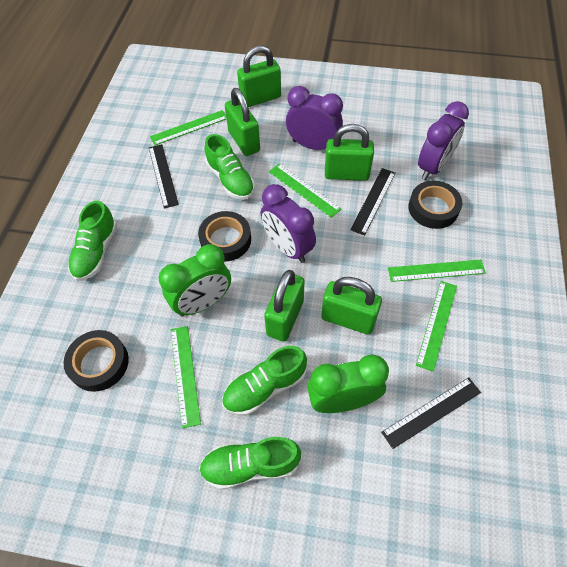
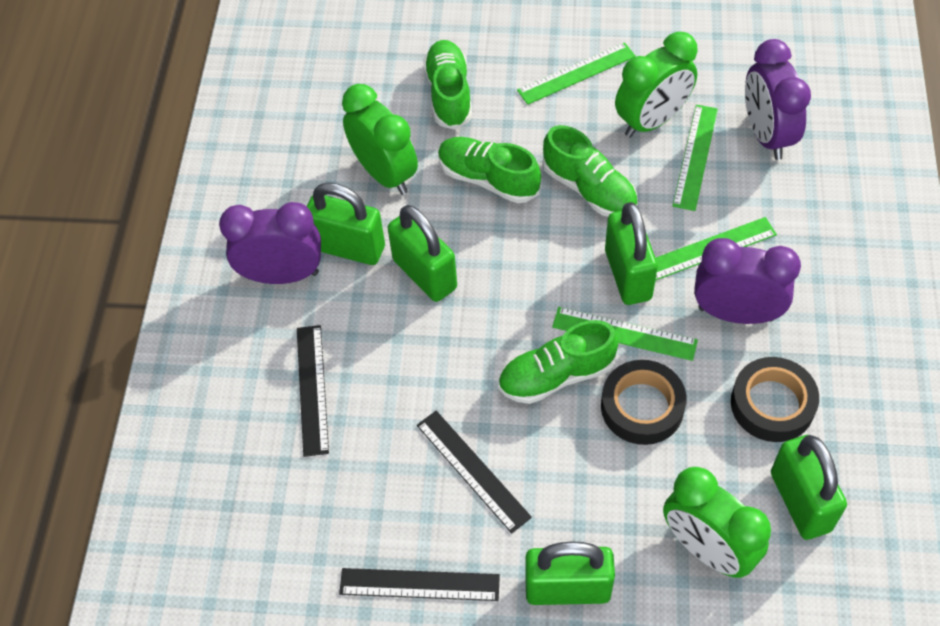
black tape: 3 -> 2
green clock: 2 -> 3
green ruler: 5 -> 4

